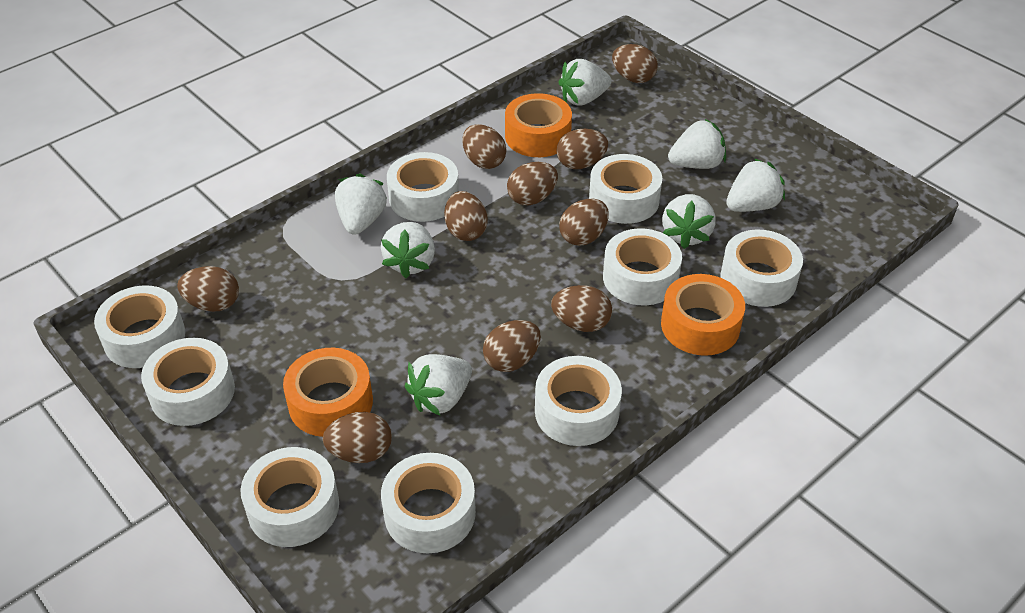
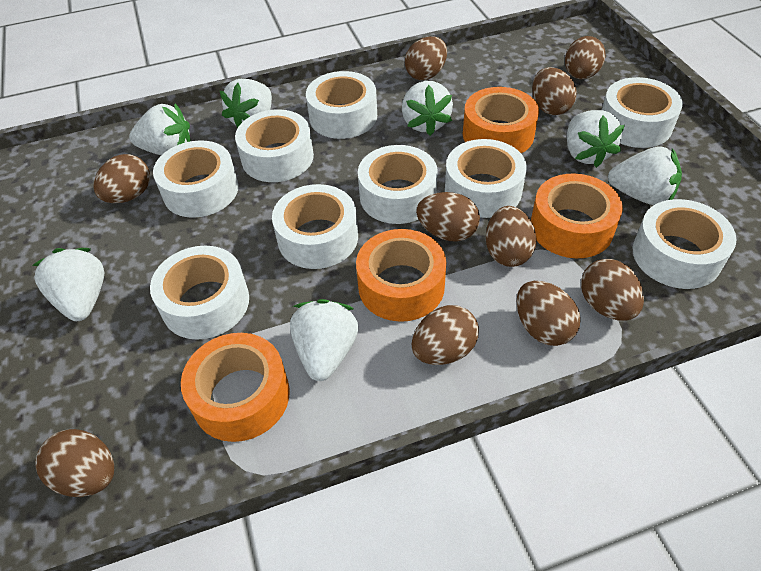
orange tape: 3 -> 4

